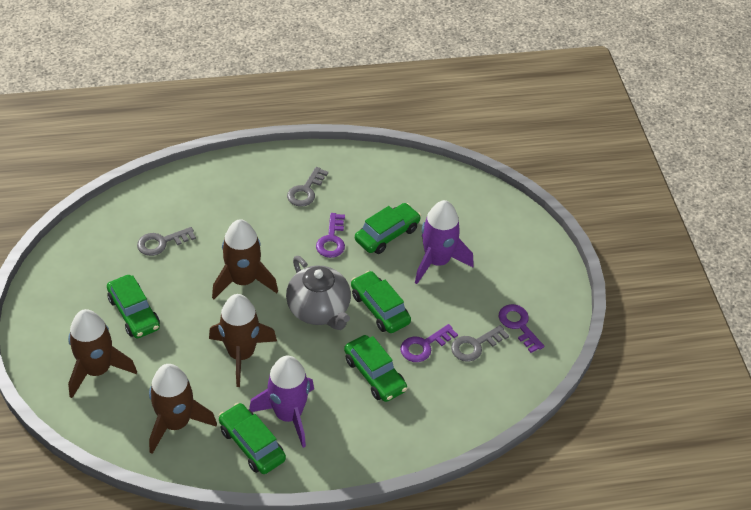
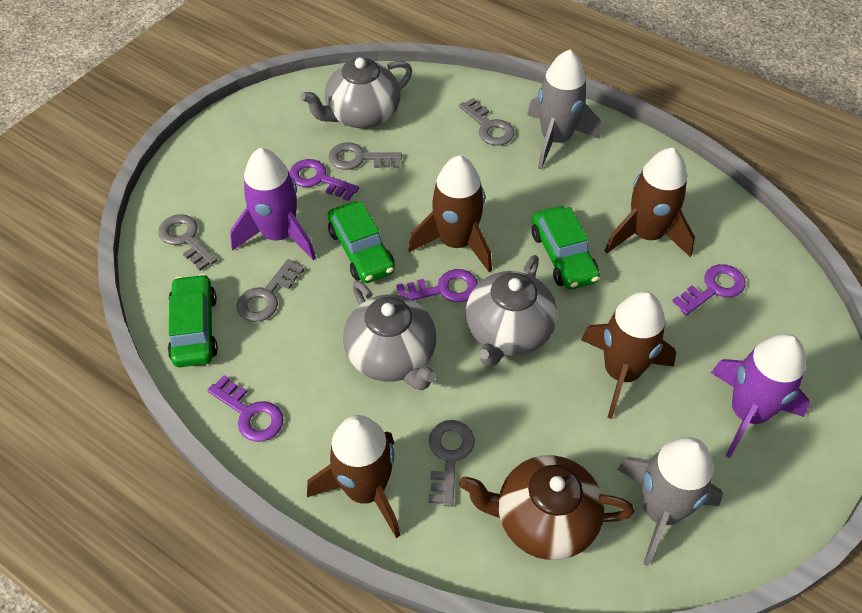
brown teapot: 0 -> 1
green car: 5 -> 3
grey key: 3 -> 5
grey rocket: 0 -> 2
grey teapot: 1 -> 3
purple key: 3 -> 4

